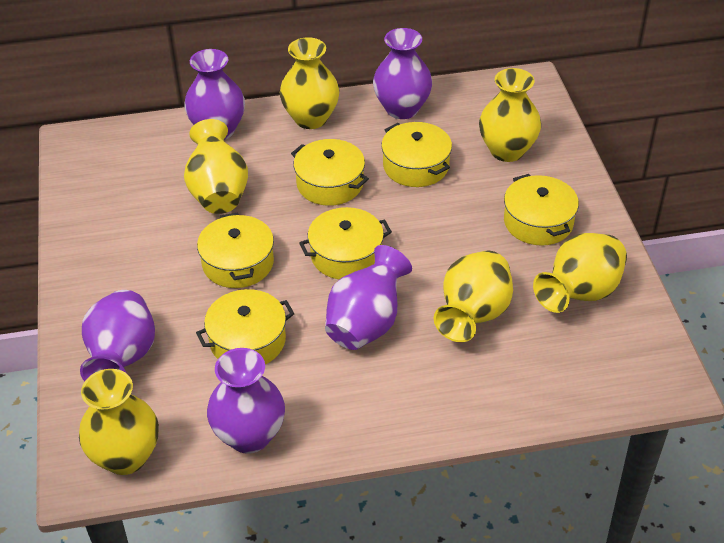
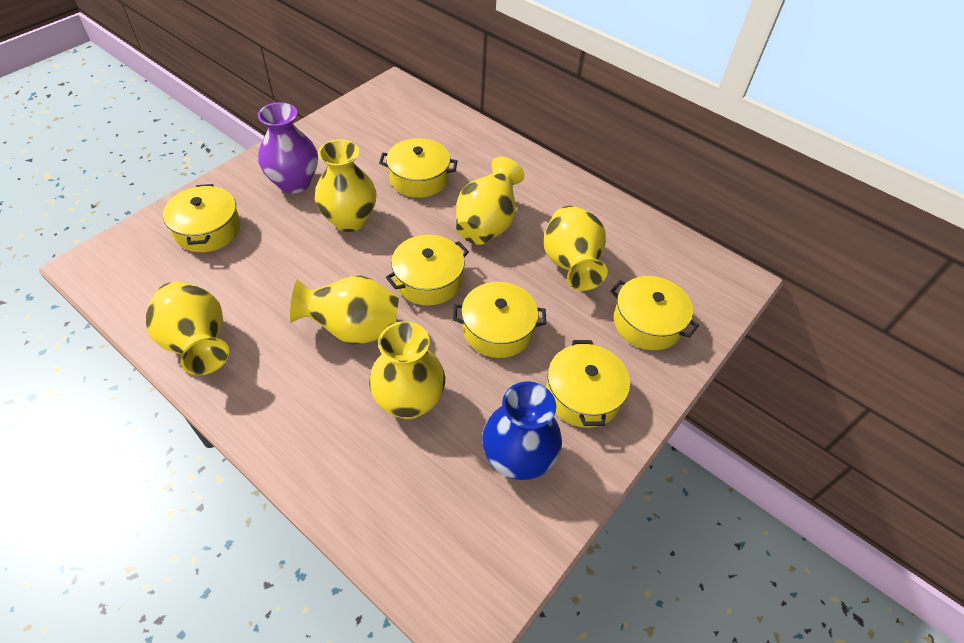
blue vase: 0 -> 1
purple vase: 5 -> 1

